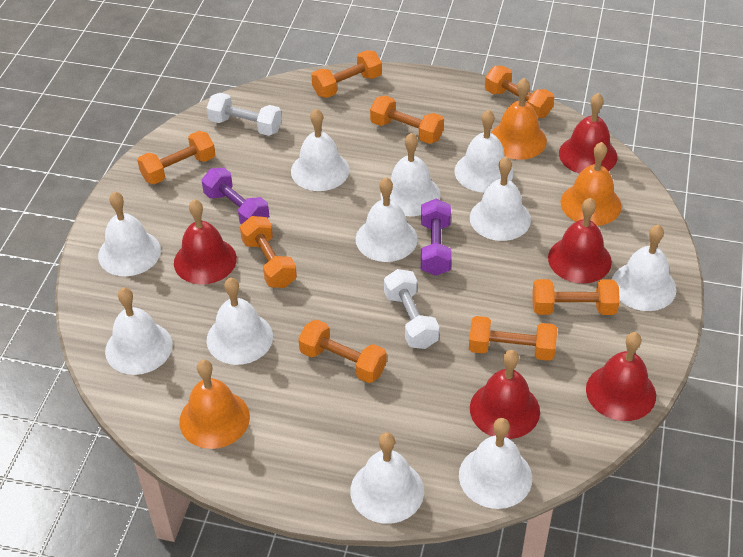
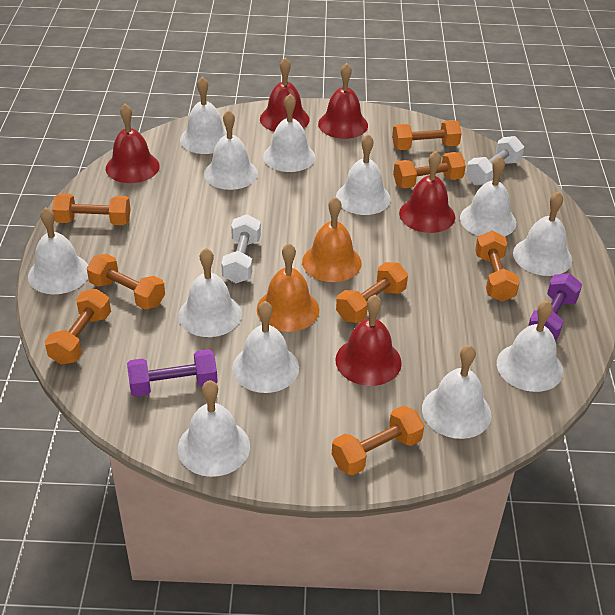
orange bell: 3 -> 2
white bell: 11 -> 12

